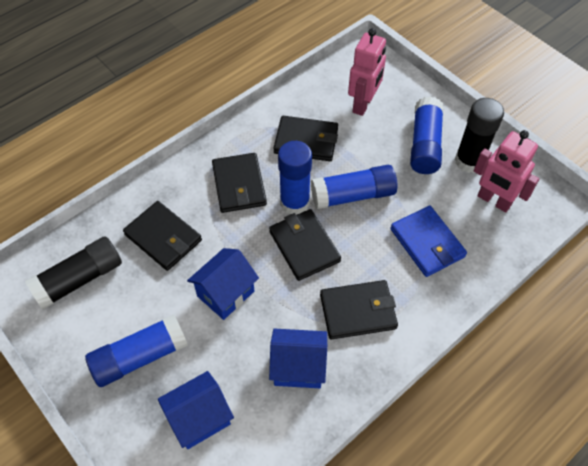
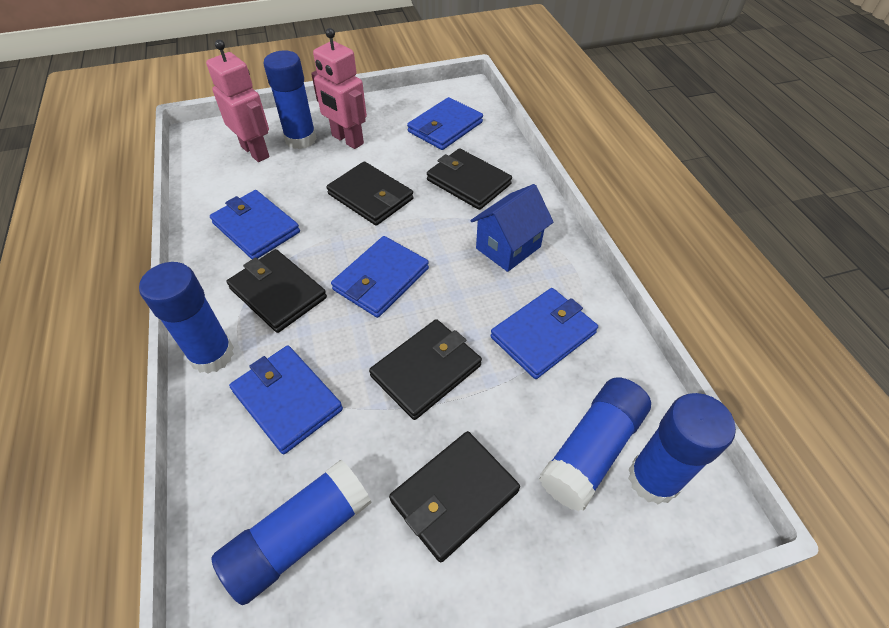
black glue stick: 2 -> 0
blue glue stick: 4 -> 5
blue house: 3 -> 1
blue wallet: 1 -> 5

